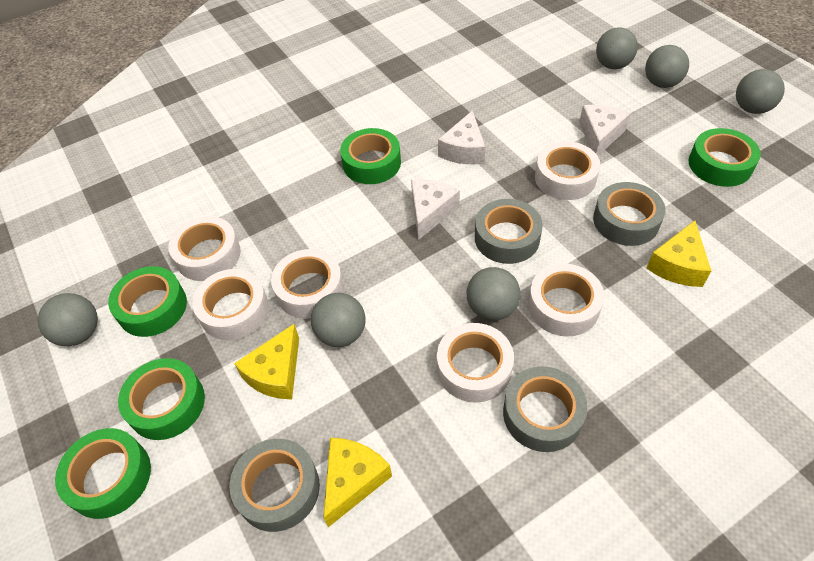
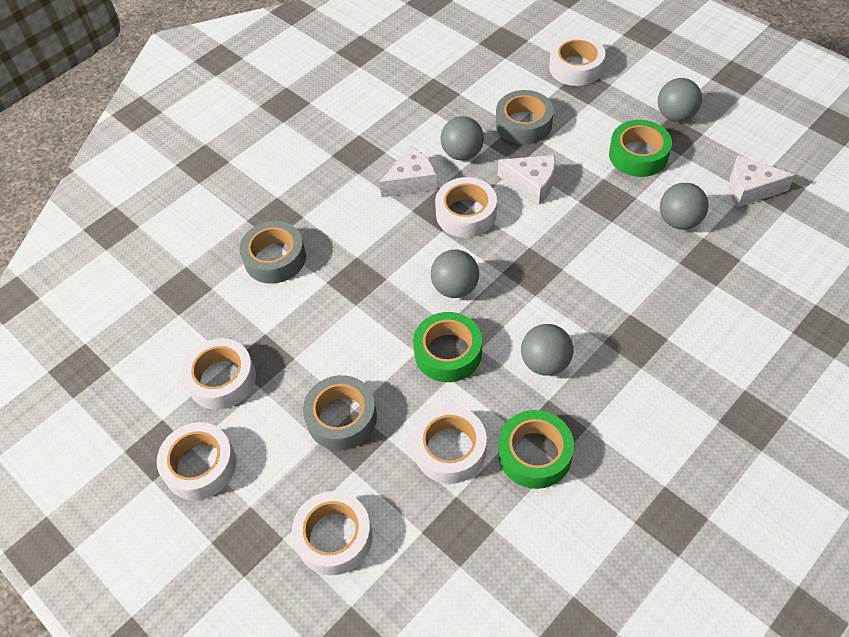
green tape: 5 -> 3
grey ball: 6 -> 5
grey tape: 4 -> 3
yellow cheese: 3 -> 0

